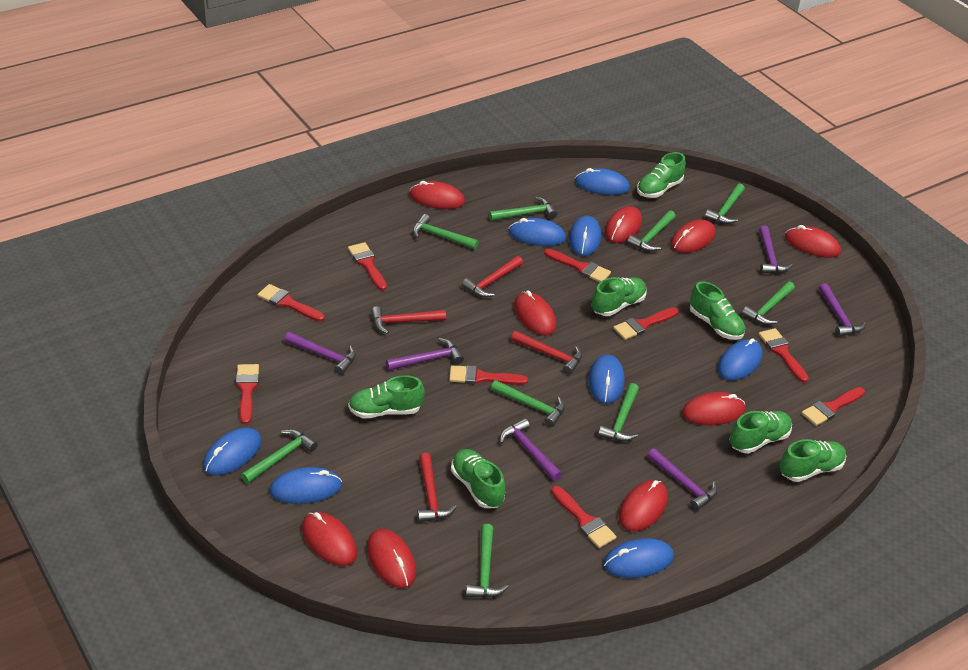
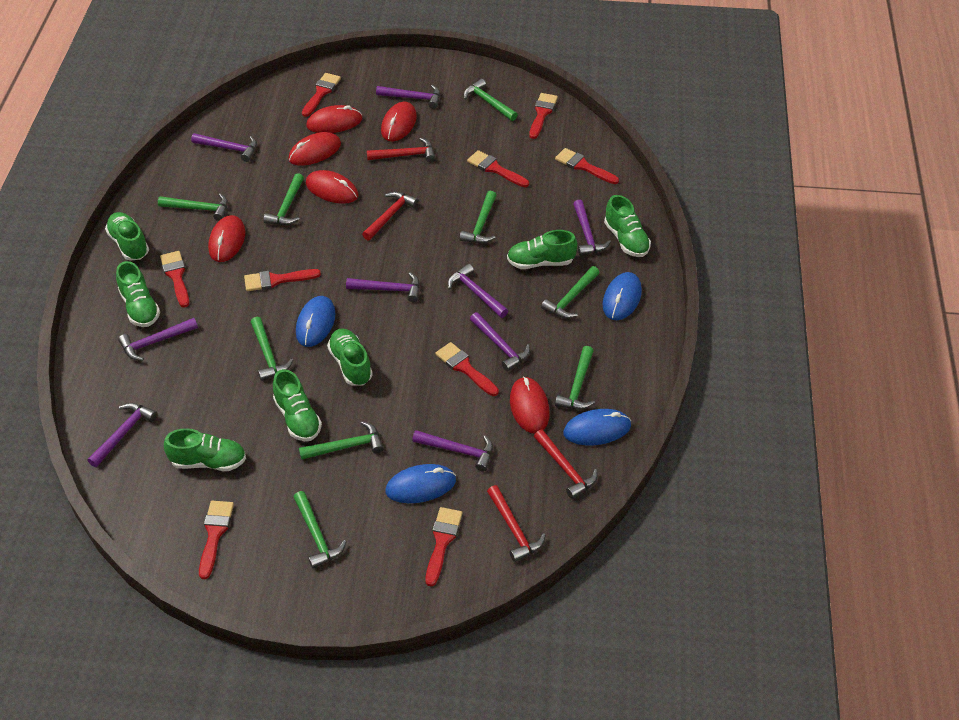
blue mouse: 8 -> 4
purple hammer: 6 -> 9
red mouse: 9 -> 6

